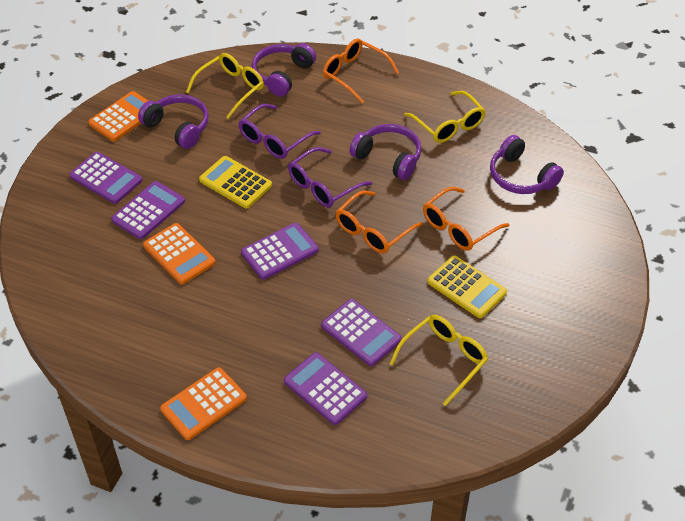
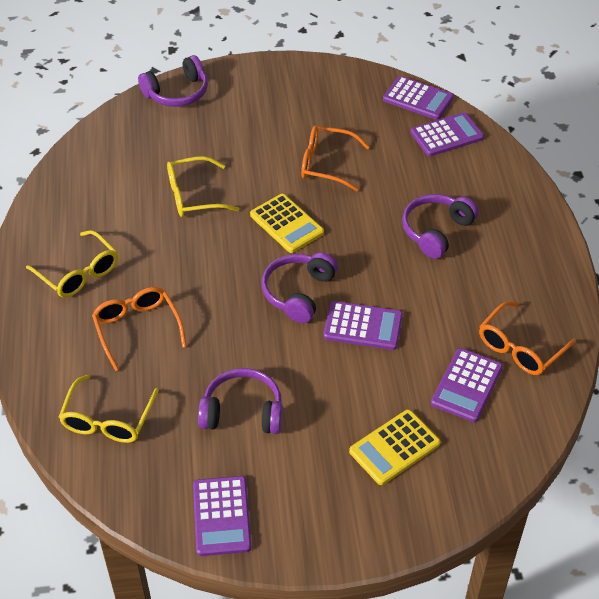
orange calculator: 3 -> 0
purple glasses: 2 -> 0

